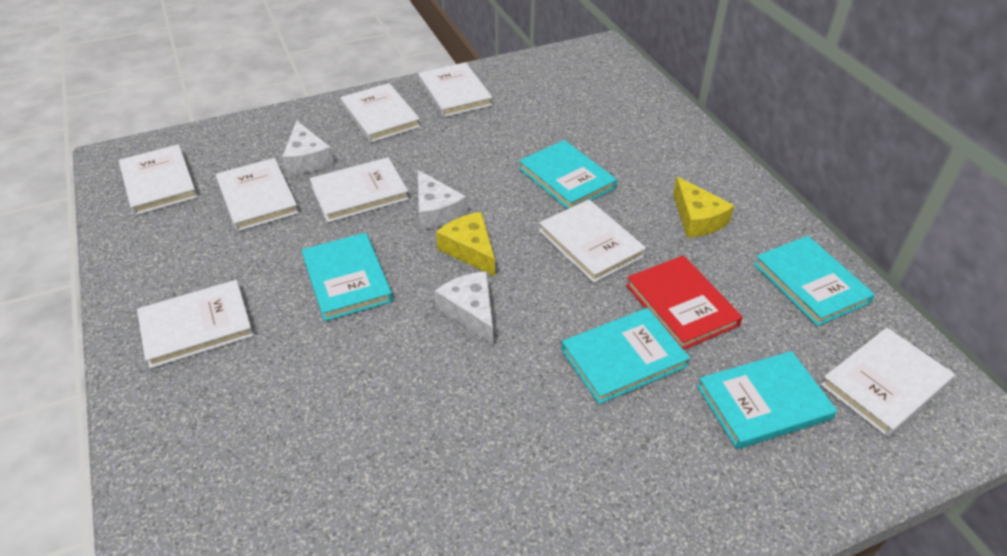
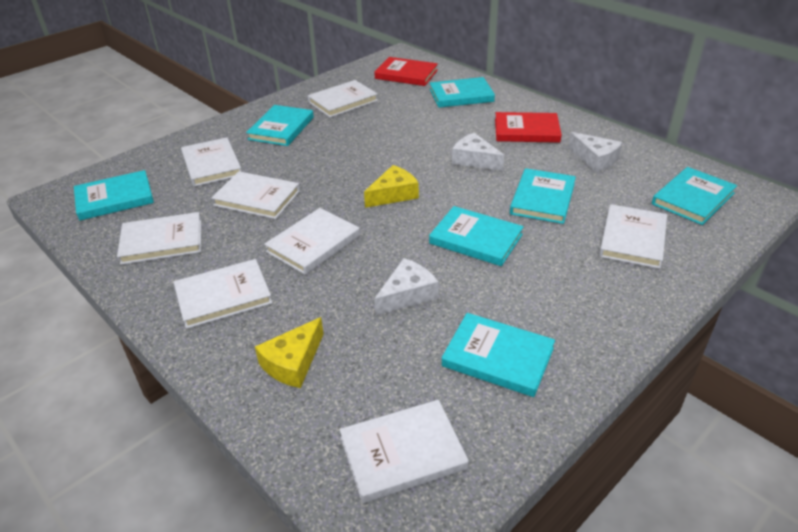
red book: 1 -> 2
turquoise book: 5 -> 7

